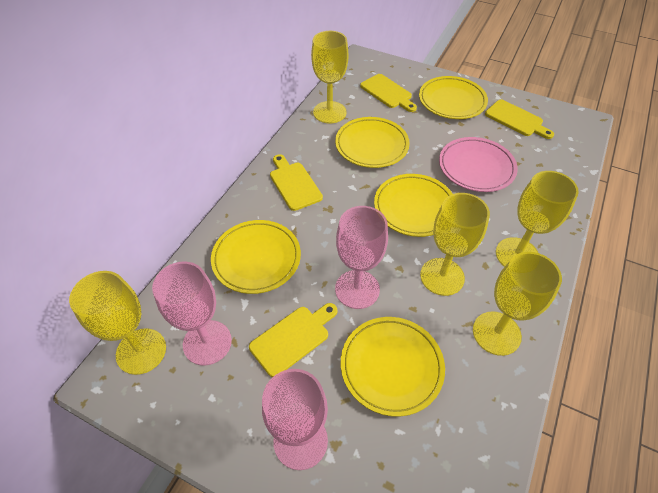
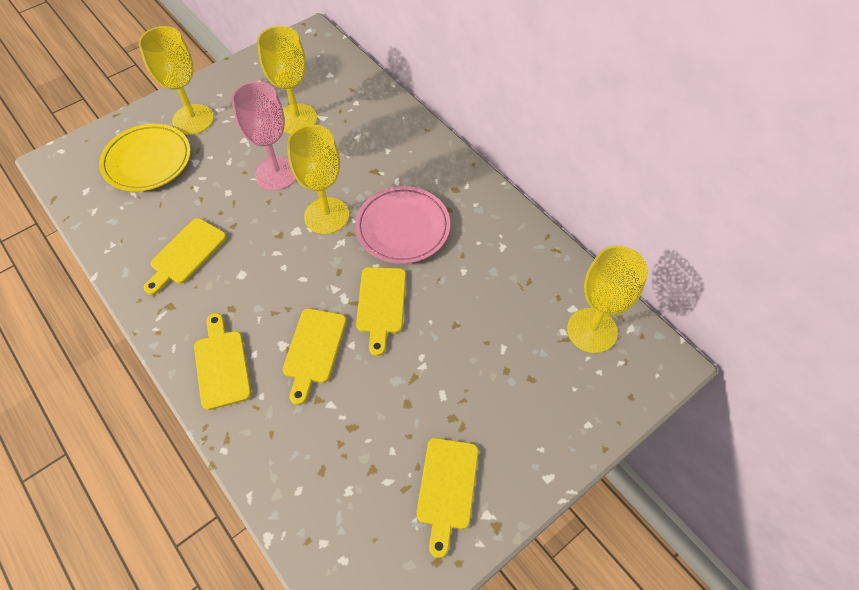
pink goblet: 3 -> 1
yellow cutting board: 4 -> 5
yellow goblet: 5 -> 4
yellow plate: 5 -> 1

